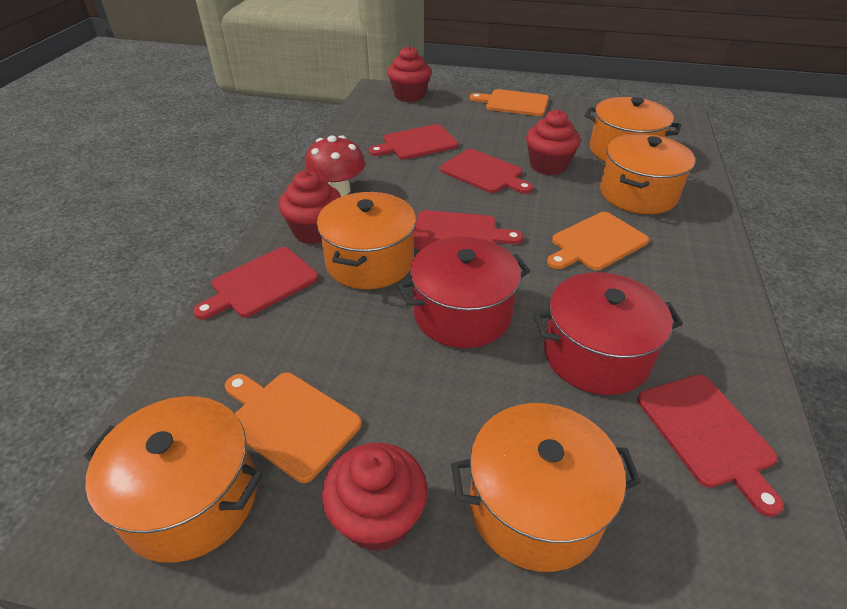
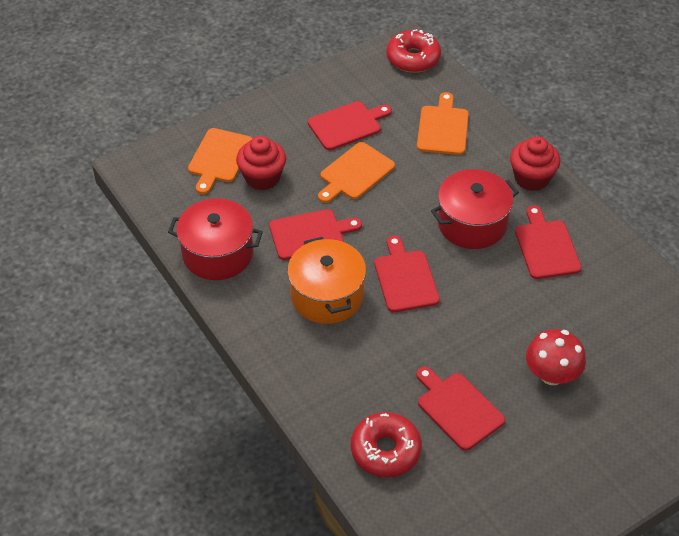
orange pot: 5 -> 1
red cupcake: 4 -> 2
red donut: 0 -> 2

